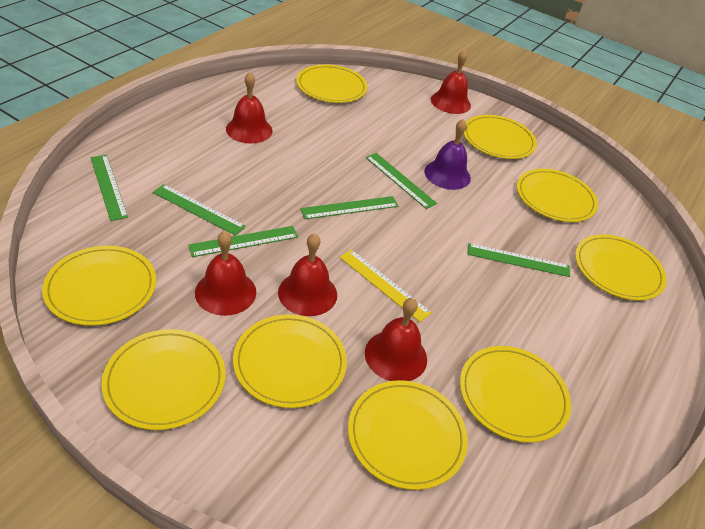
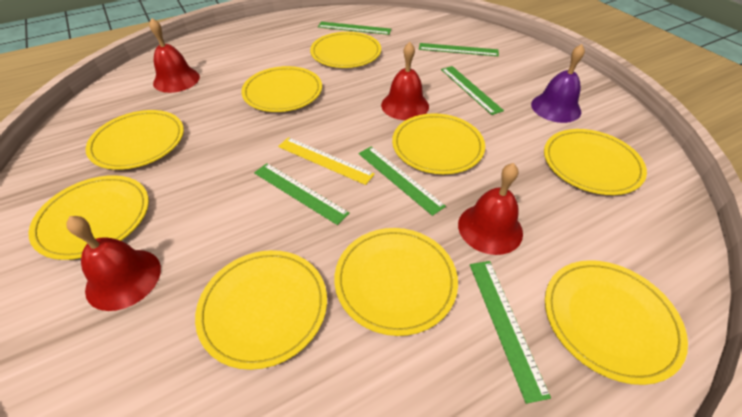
red bell: 5 -> 4

